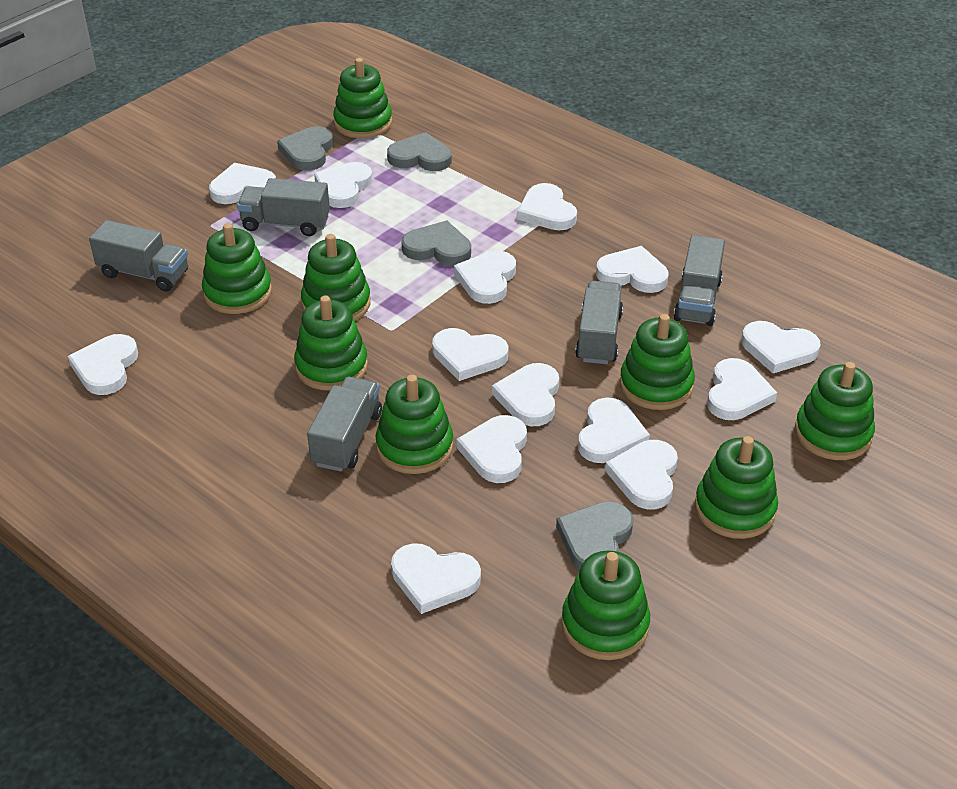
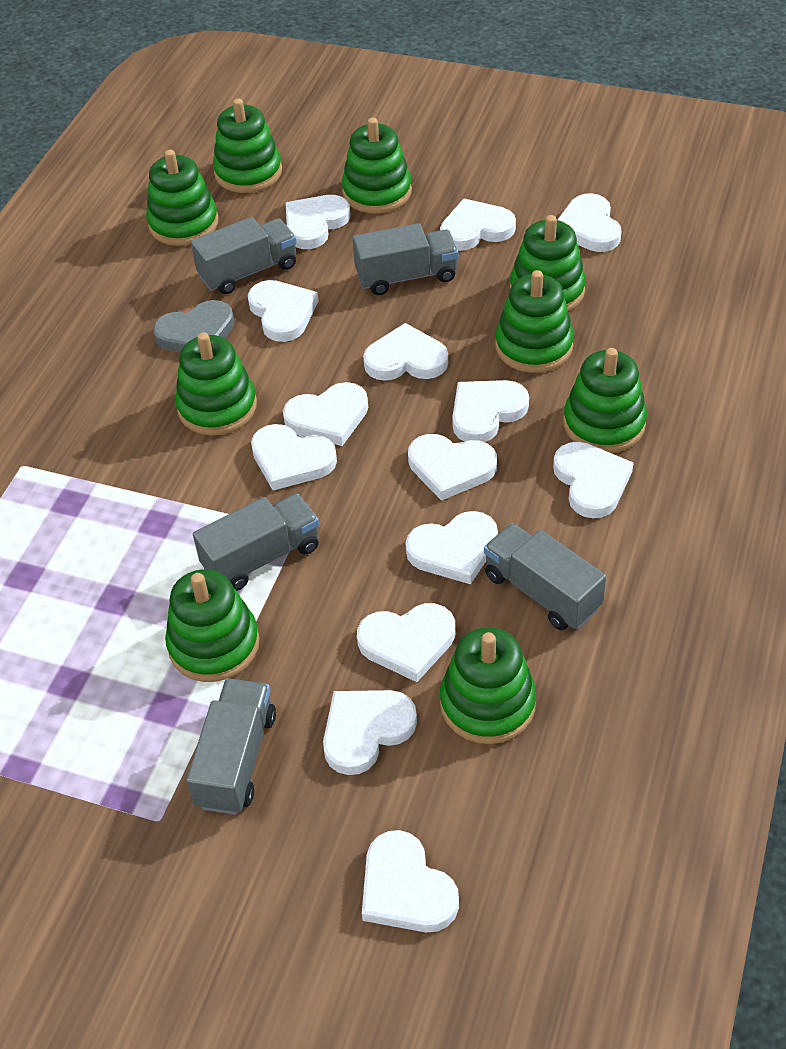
grey heart: 4 -> 1

